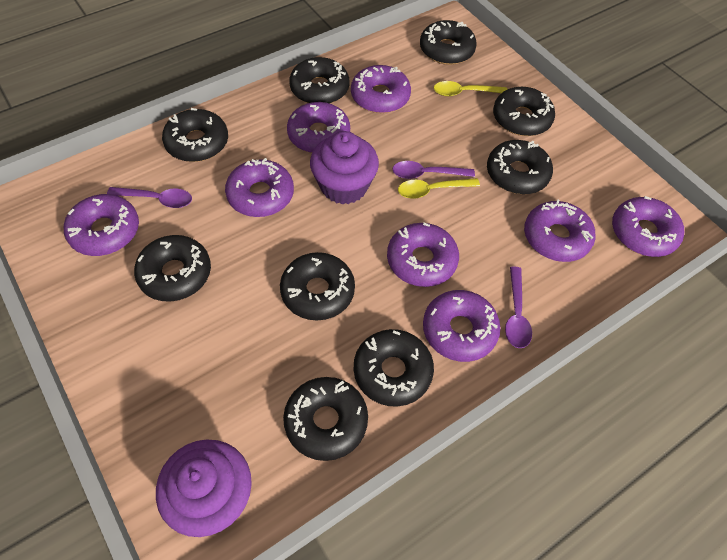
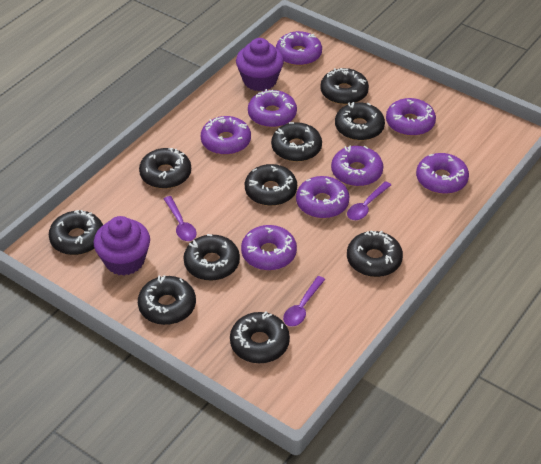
black donut: 9 -> 10
yellow spoon: 2 -> 0

